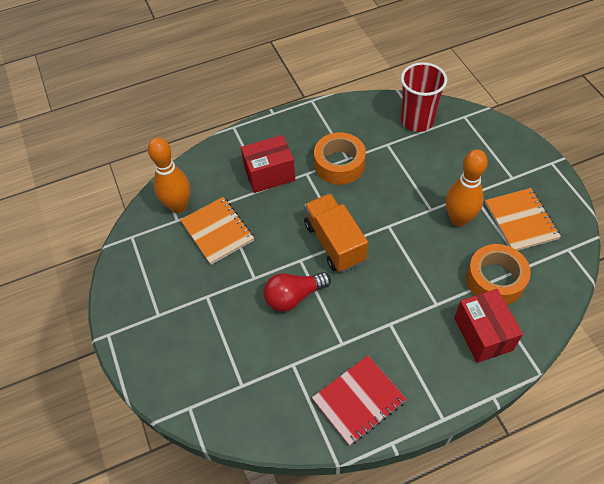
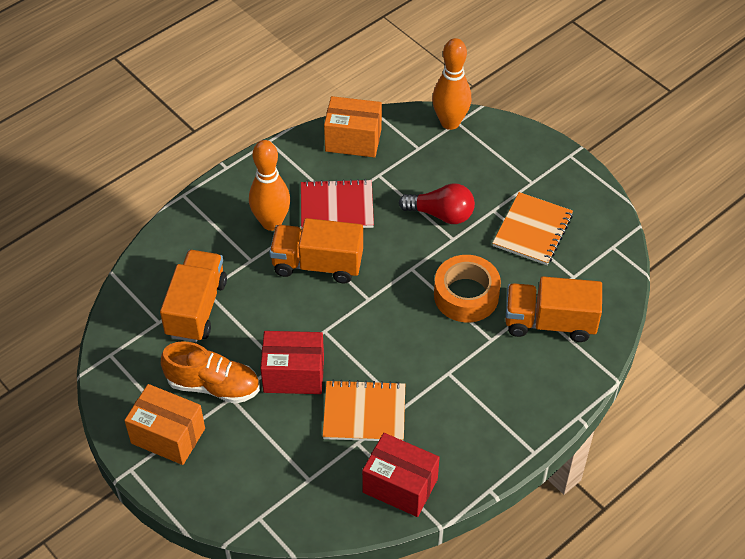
orange box: 0 -> 2
orange shoe: 0 -> 1
orange tape: 2 -> 1
orange truck: 1 -> 3
red cup: 1 -> 0

